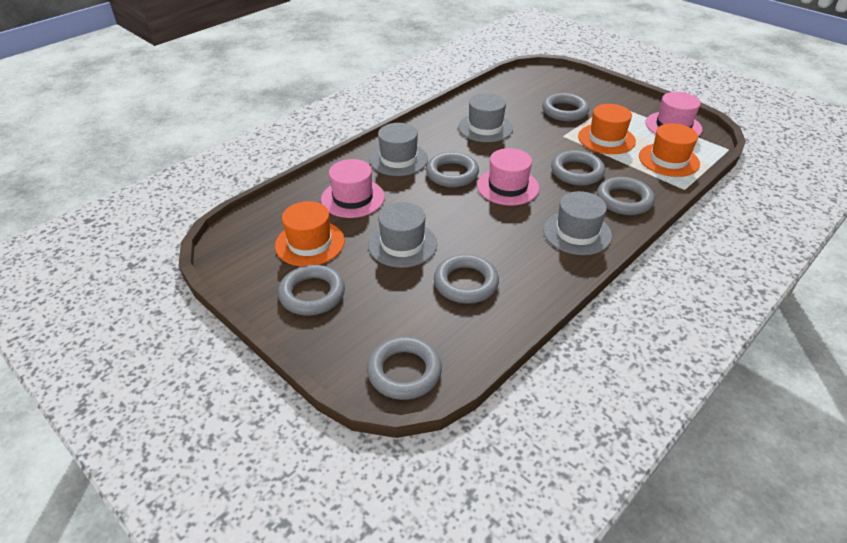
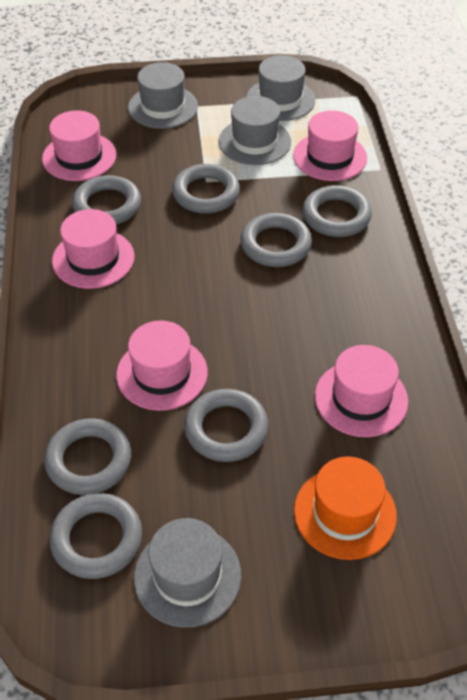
orange hat: 3 -> 1
pink hat: 3 -> 5

